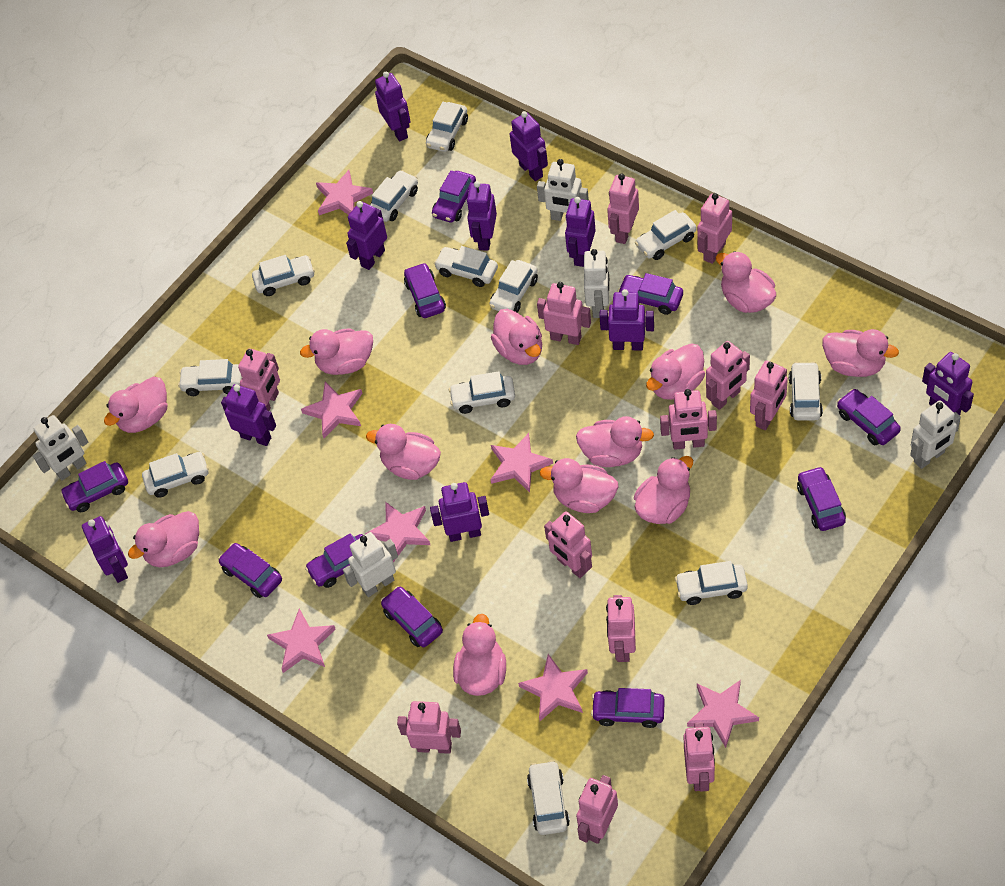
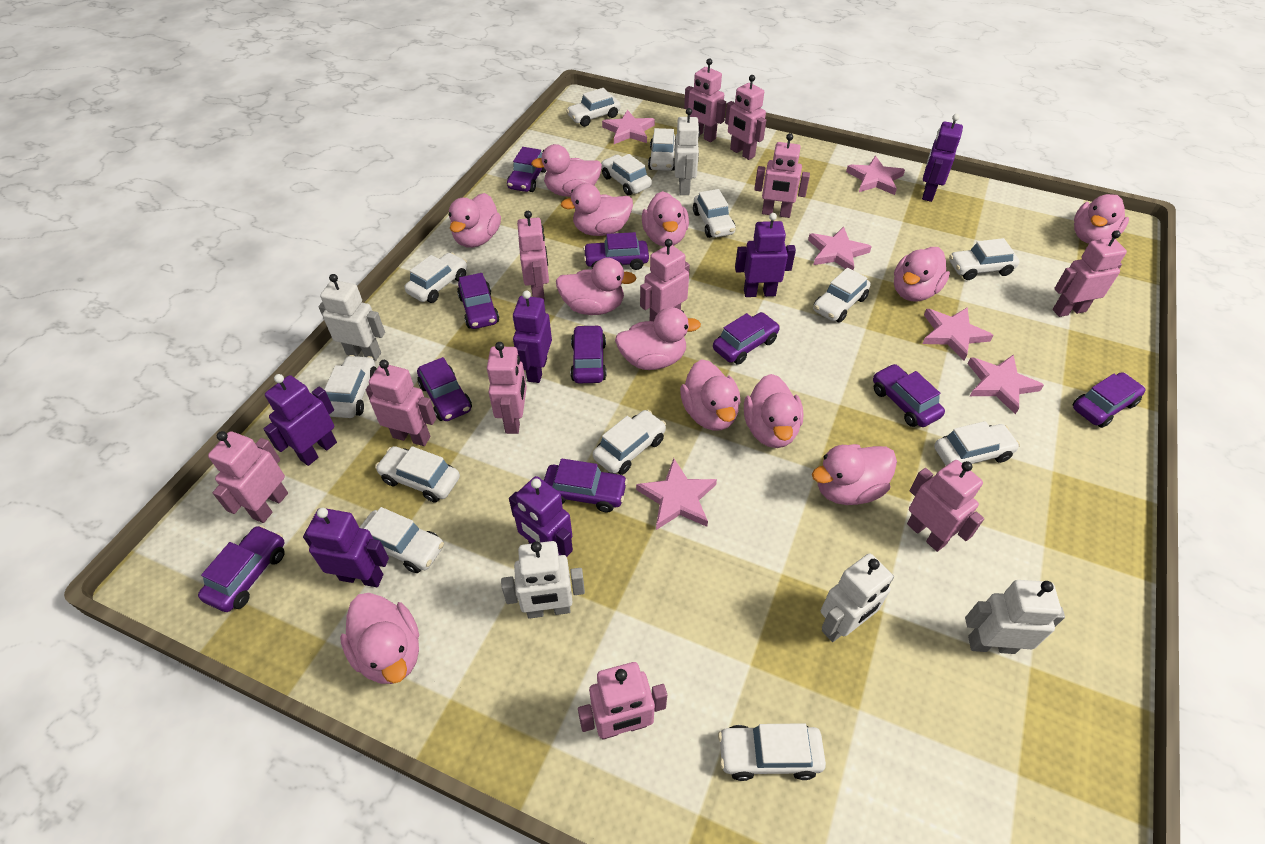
pink robot: 12 -> 11
pink star: 7 -> 6
purple robot: 10 -> 6
white car: 12 -> 13

